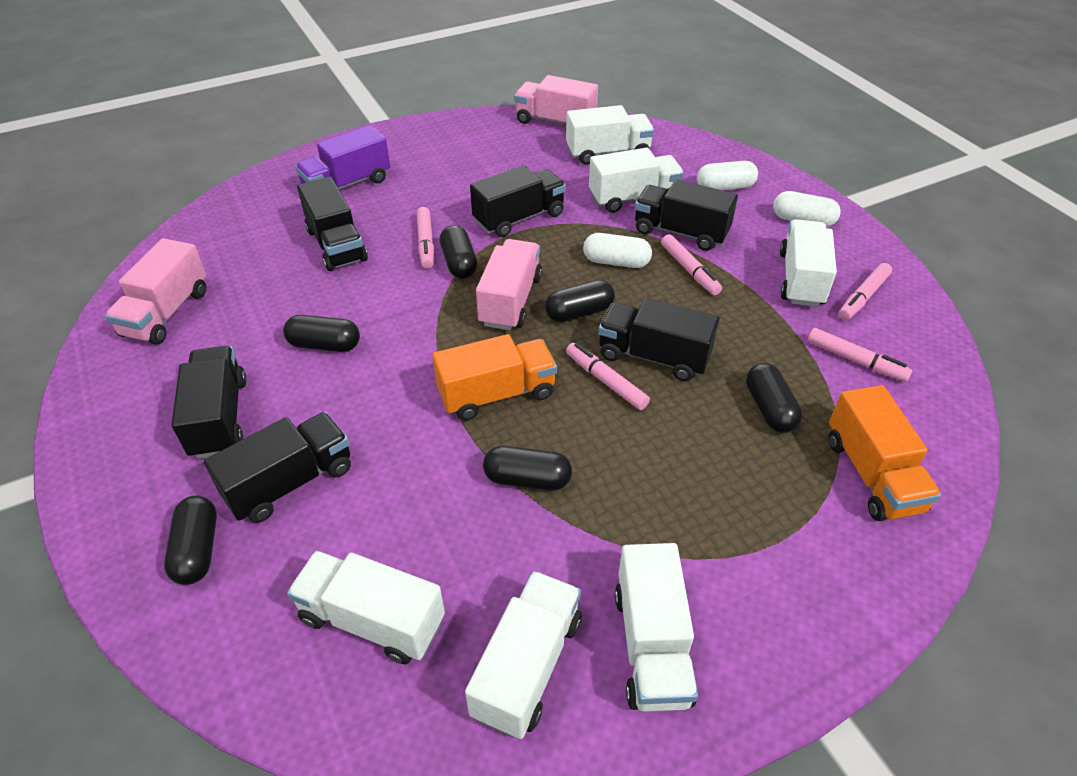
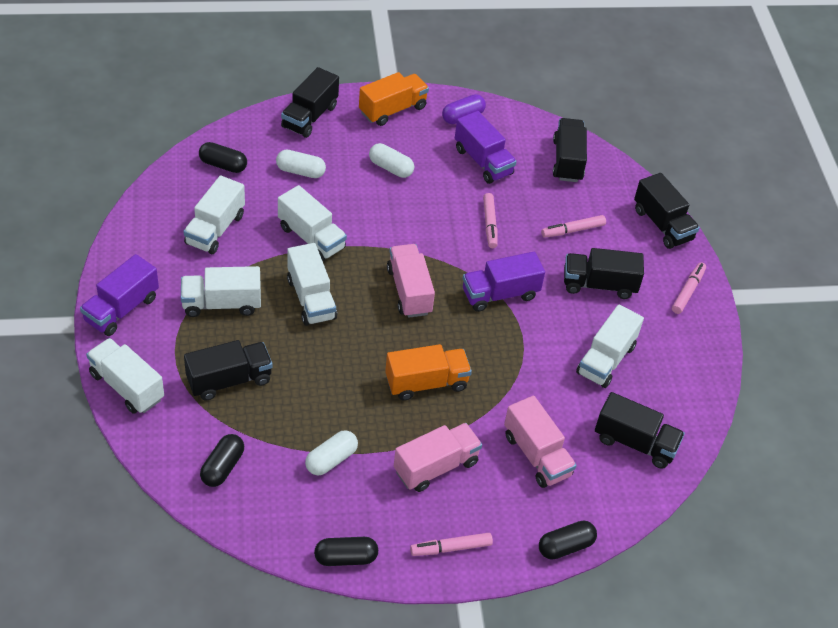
black capsule: 6 -> 4
pink marker: 5 -> 4
purple capsule: 0 -> 1
purple truck: 1 -> 3

